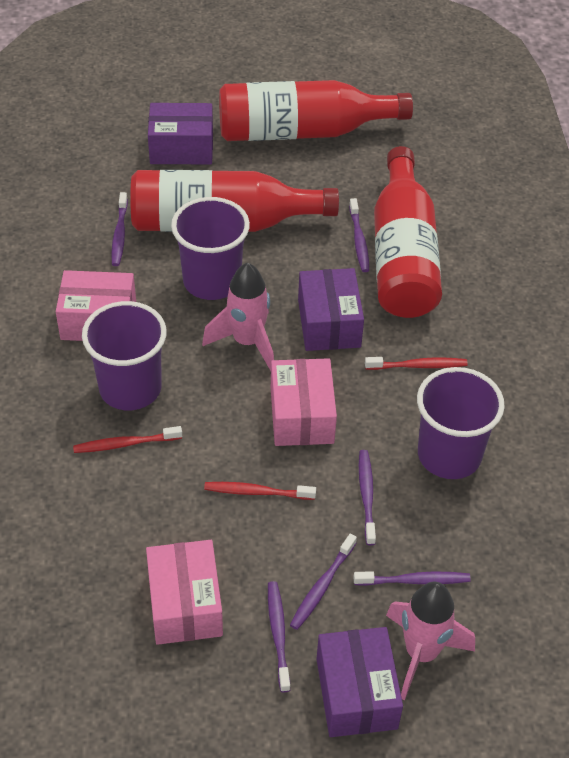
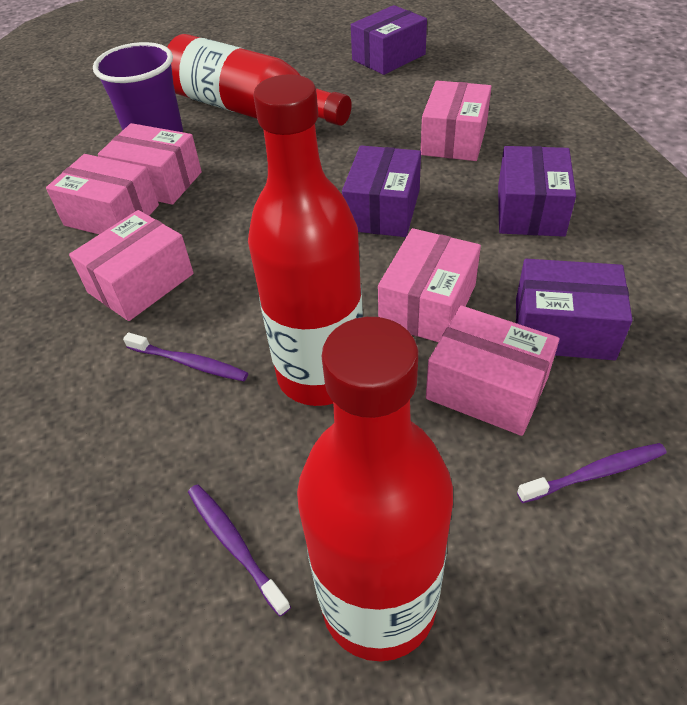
pink box: 3 -> 6
pink rocket: 2 -> 0
purple box: 3 -> 4
purple cup: 3 -> 1
purple toothbrush: 6 -> 3
red toothbrush: 3 -> 0

